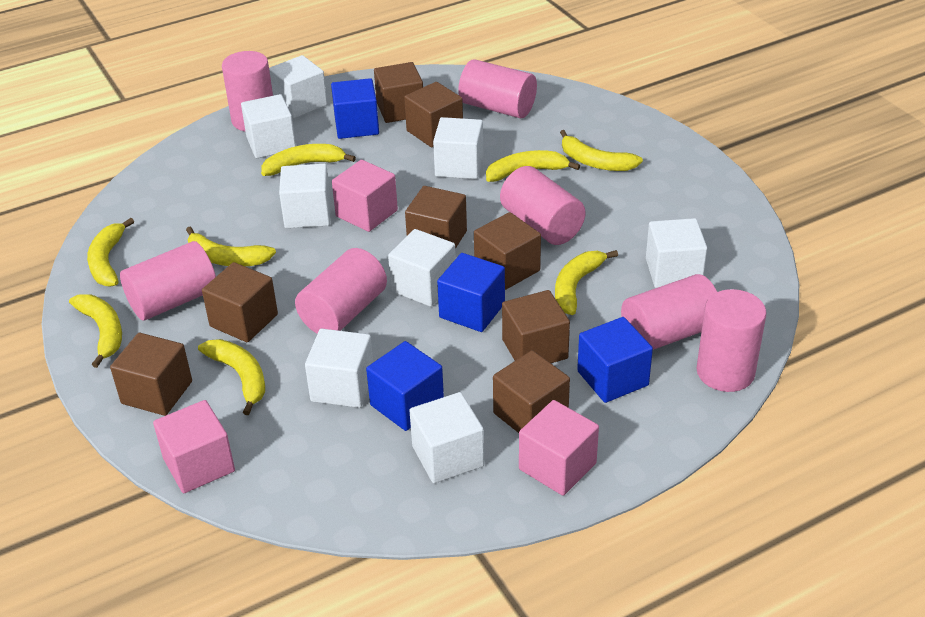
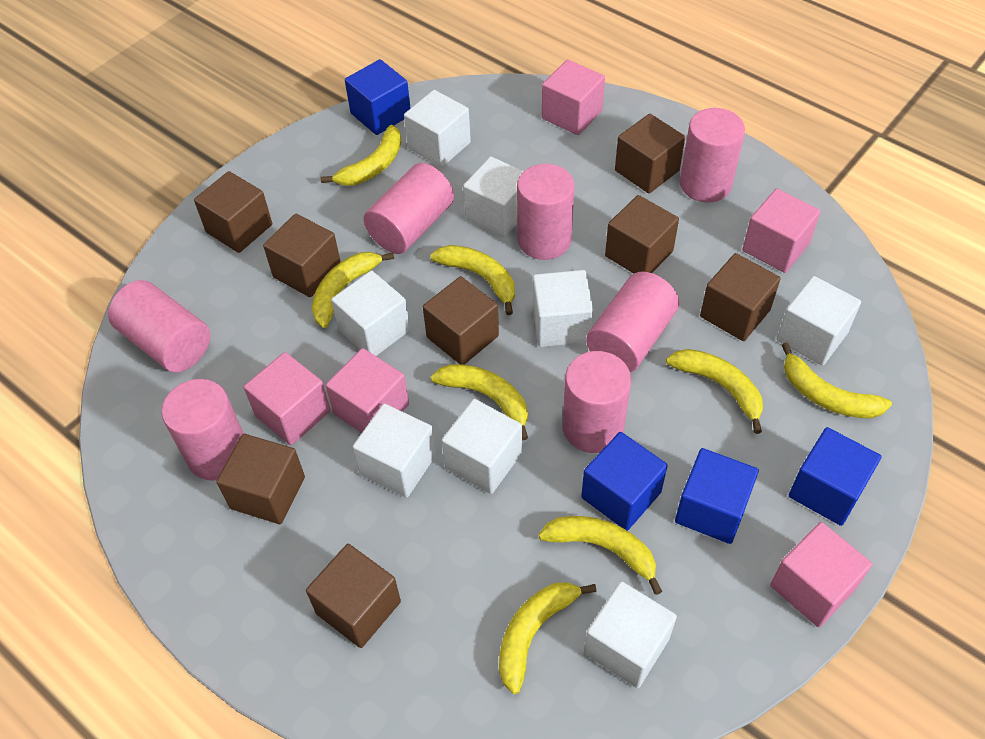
pink cube: 3 -> 5

